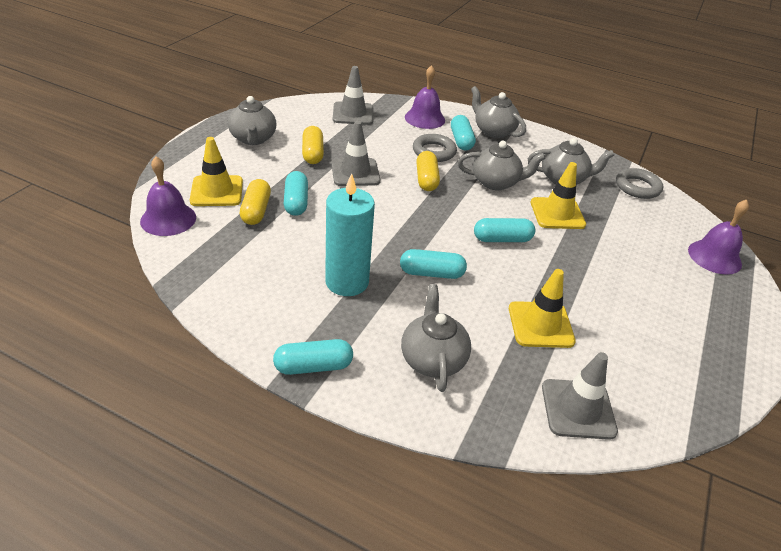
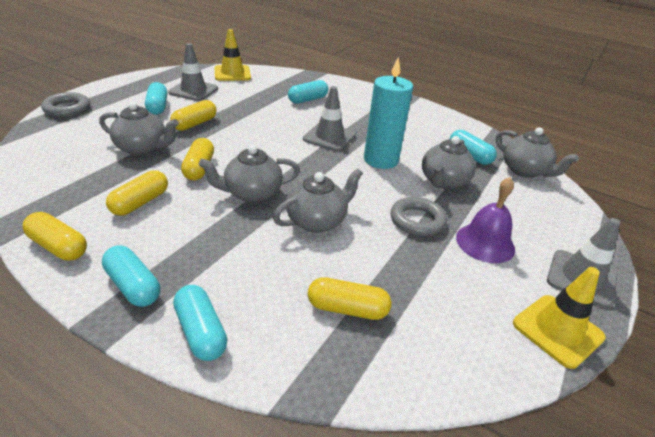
purple bell: 3 -> 1
yellow capsule: 3 -> 5
yellow traffic cone: 3 -> 2

